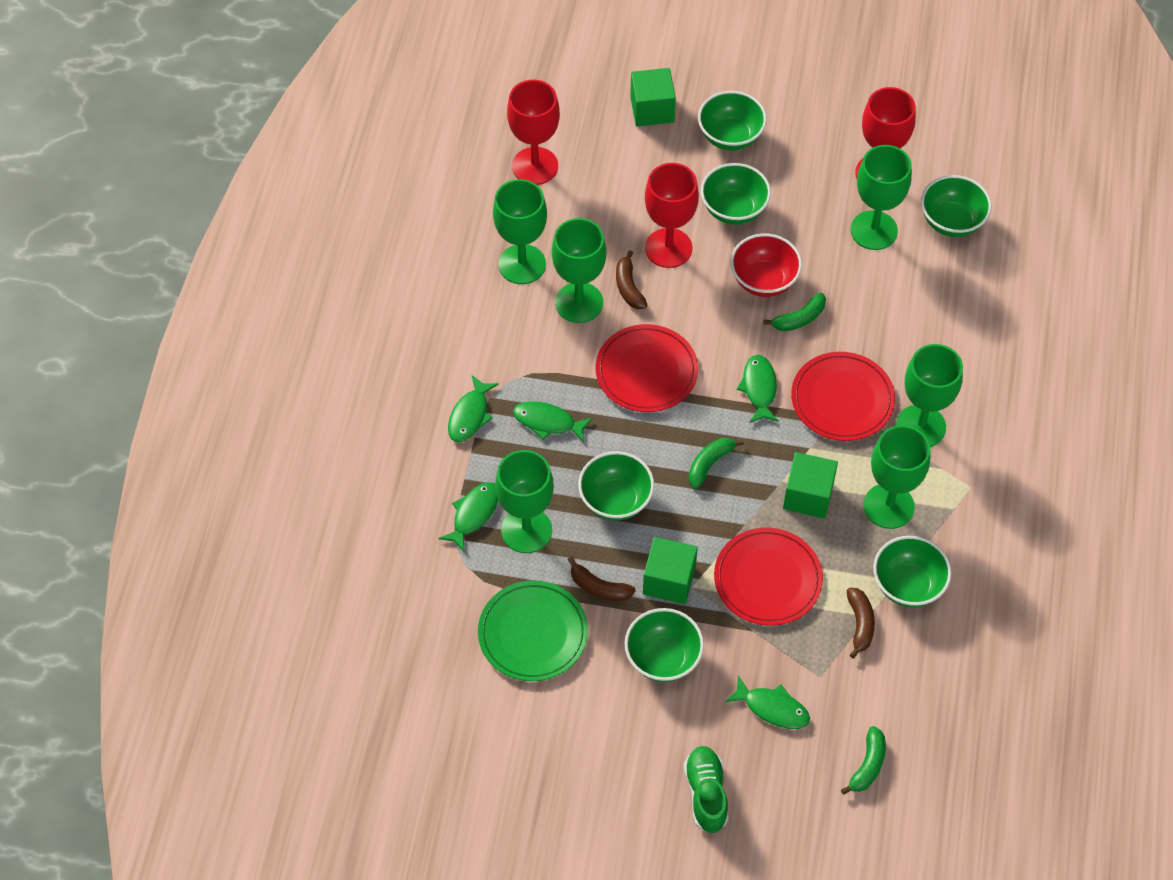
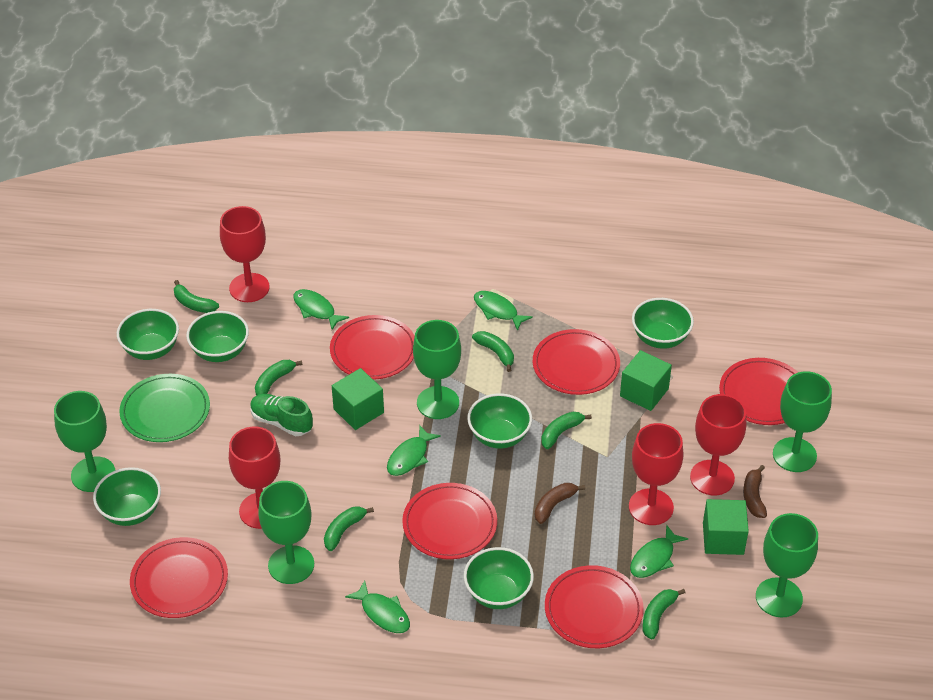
brown banana: 3 -> 2
green banana: 3 -> 6
green goblet: 6 -> 5
red bowl: 1 -> 0
red goblet: 3 -> 4
red plate: 3 -> 6

